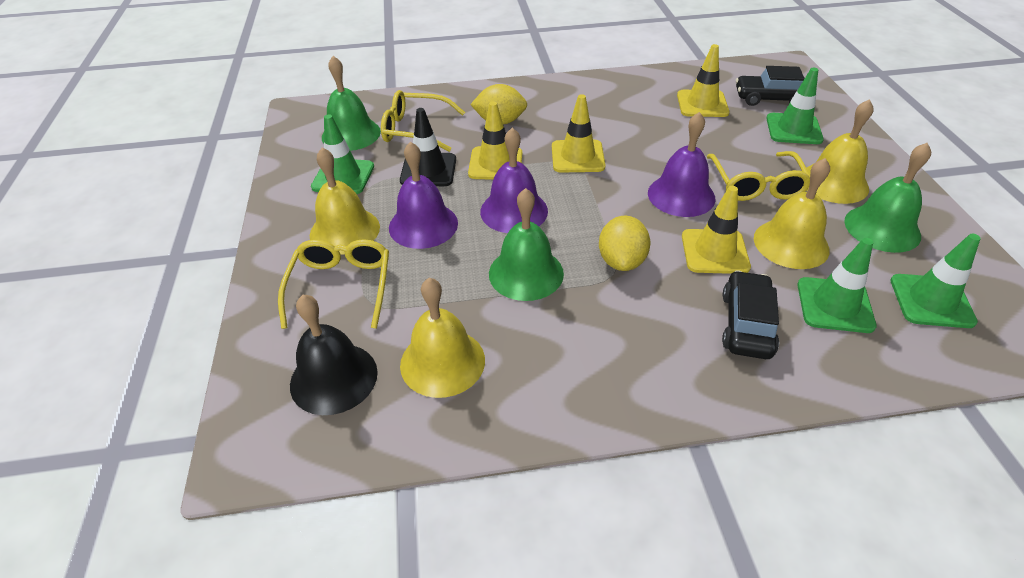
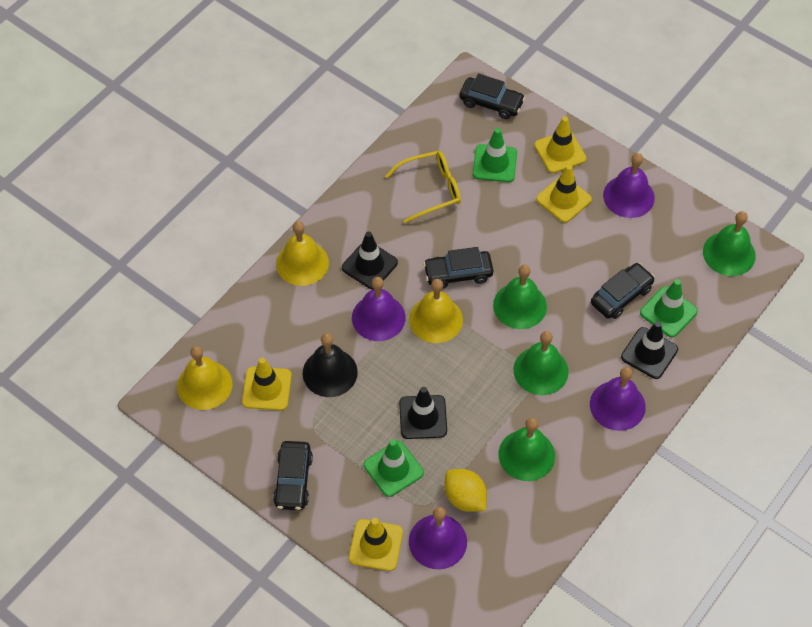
black car: 2 -> 4
black traffic cone: 1 -> 3
green bell: 3 -> 4
green traffic cone: 4 -> 3
purple bell: 3 -> 4
yellow bell: 4 -> 3
yellow glasses: 3 -> 1
yellow lemon: 2 -> 1

